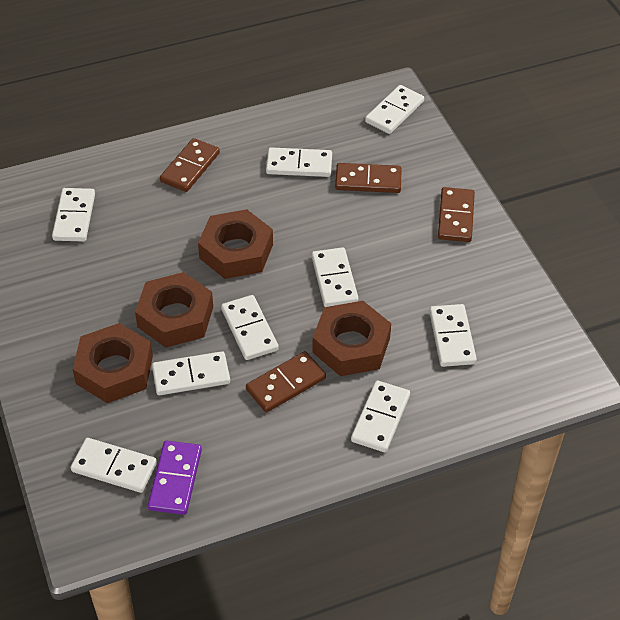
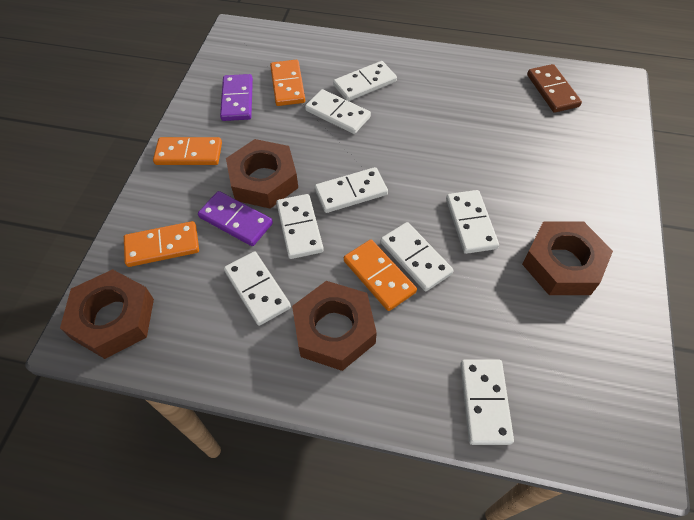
brown domino: 4 -> 1
orange domino: 0 -> 4
purple domino: 1 -> 2
white domino: 9 -> 8

